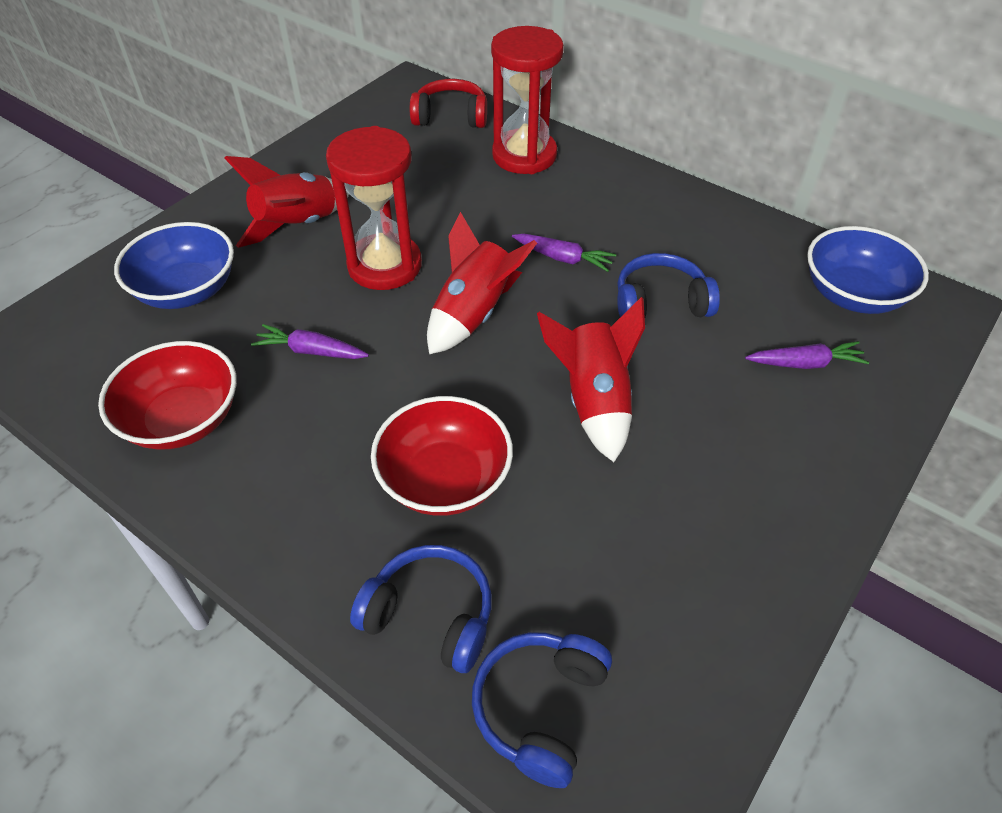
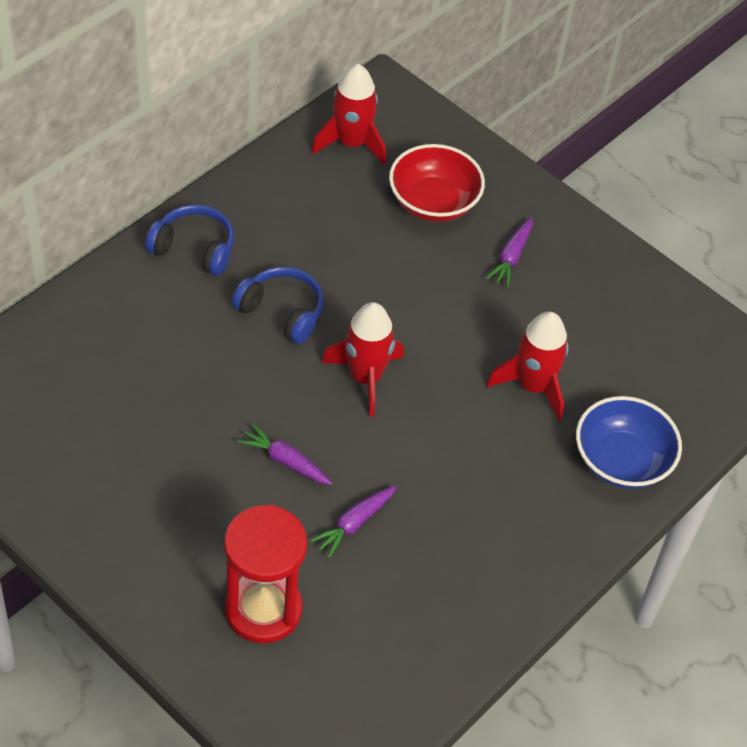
blue bowl: 2 -> 1
blue headphones: 3 -> 2
red bowl: 2 -> 1
red headphones: 1 -> 0
red hourglass: 2 -> 1

